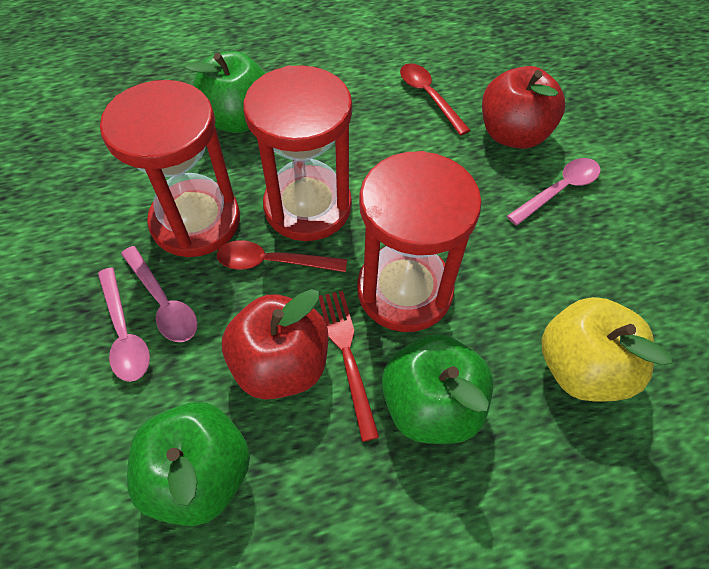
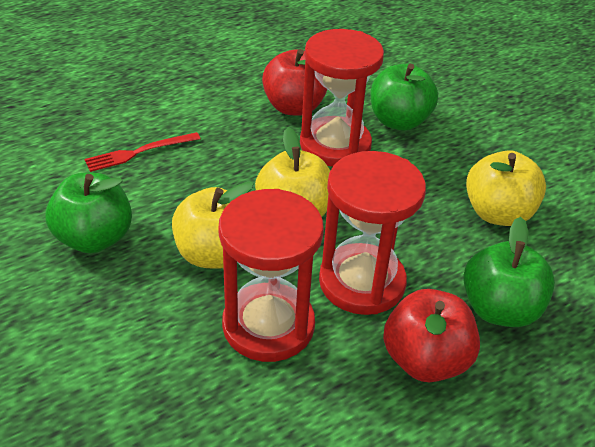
pink spoon: 3 -> 0
red spoon: 2 -> 0
yellow apple: 1 -> 3

